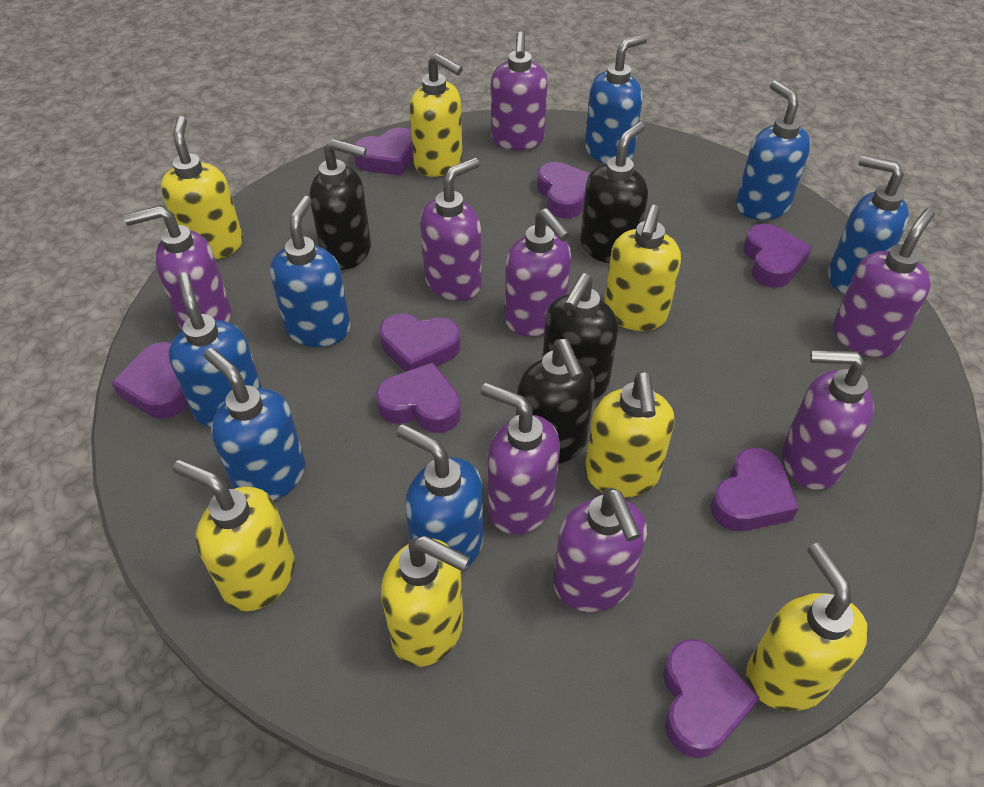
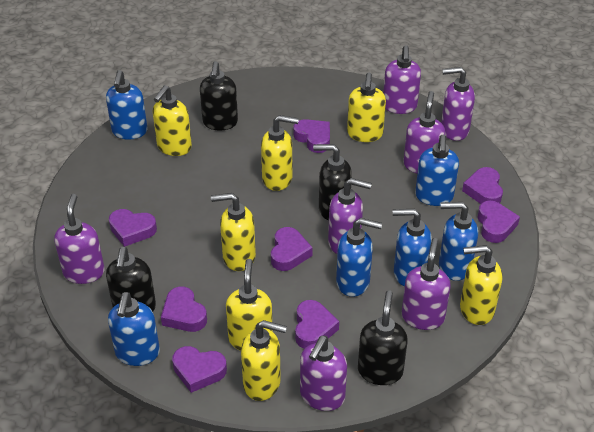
blue soap dispenser: 7 -> 6
purple soap dispenser: 8 -> 7

